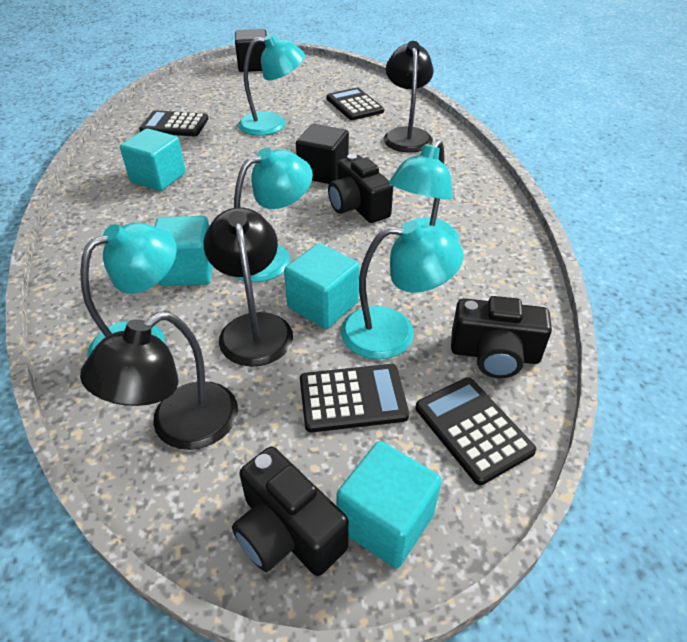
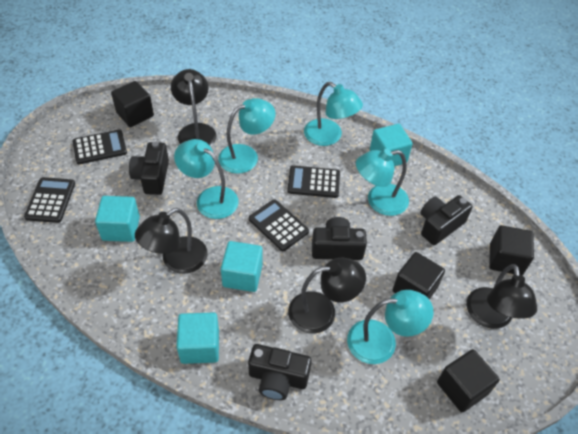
black camera: 3 -> 4
black cube: 2 -> 4
black lamp: 3 -> 4

